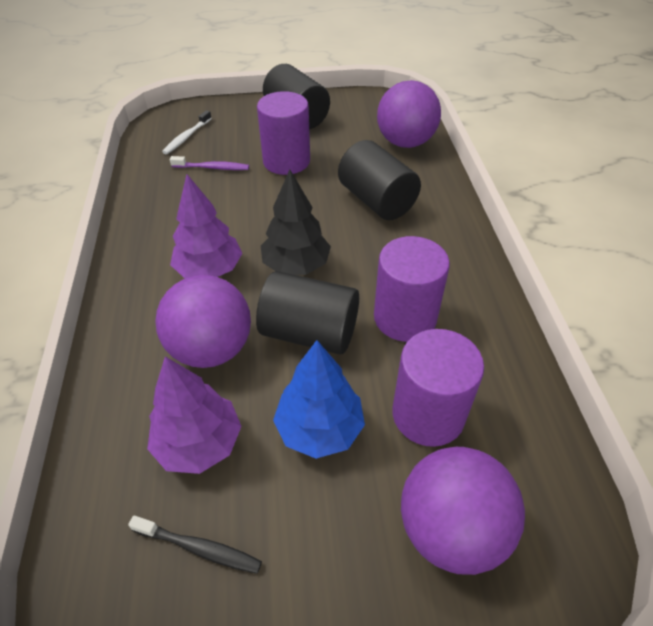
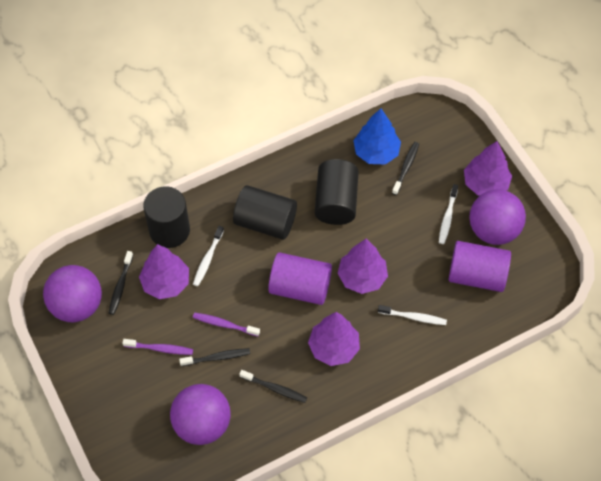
black toothbrush: 1 -> 4
black tree: 1 -> 0
purple cylinder: 3 -> 2
purple toothbrush: 1 -> 2
purple tree: 2 -> 4
white toothbrush: 1 -> 3

